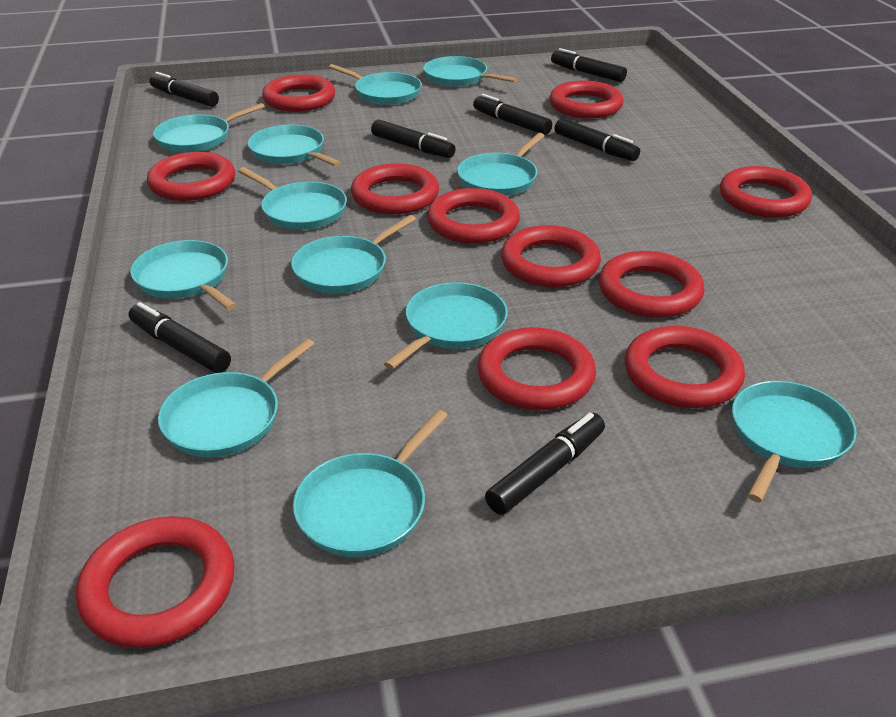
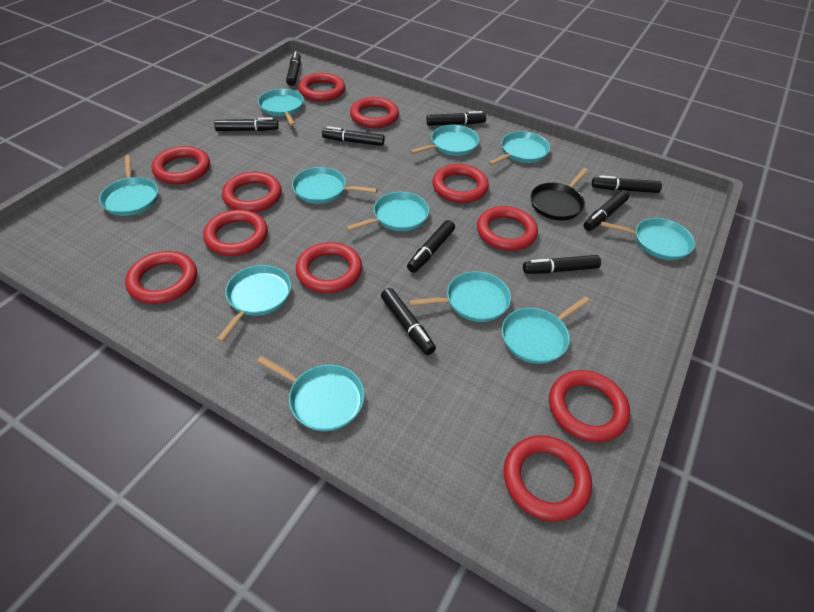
black marker: 7 -> 9
black pan: 0 -> 1
turquoise pan: 12 -> 11

